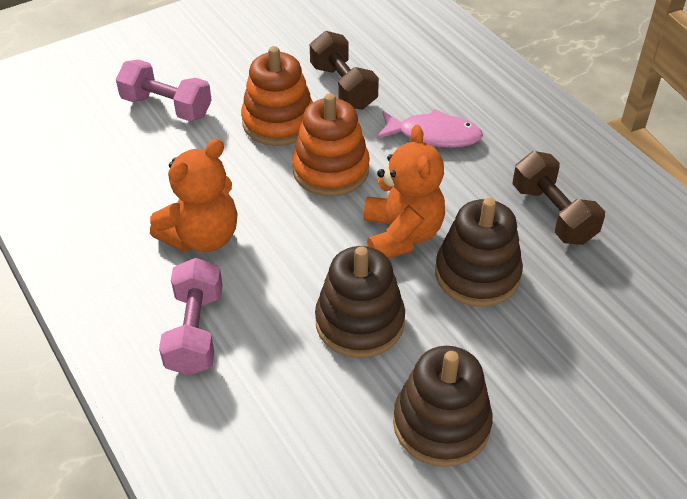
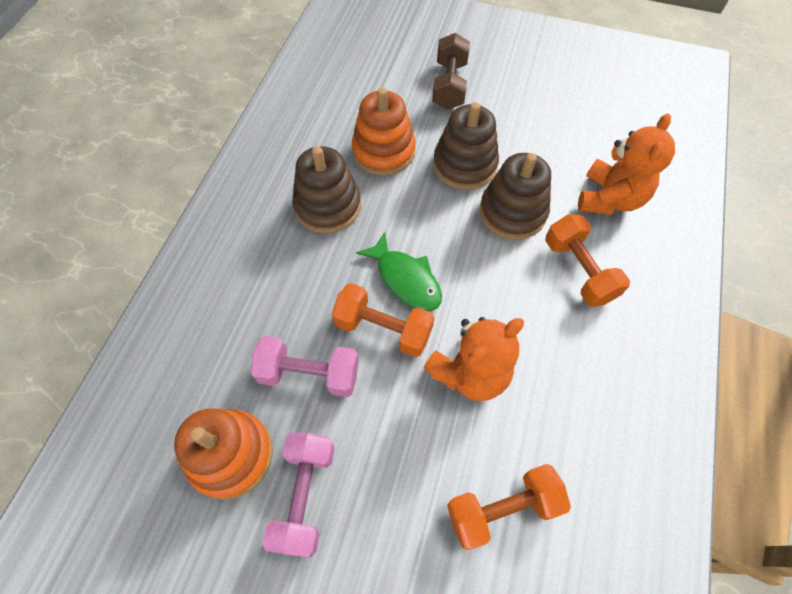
brown dumbbell: 2 -> 1
green fish: 0 -> 1
orange dumbbell: 0 -> 3
pink fish: 1 -> 0

